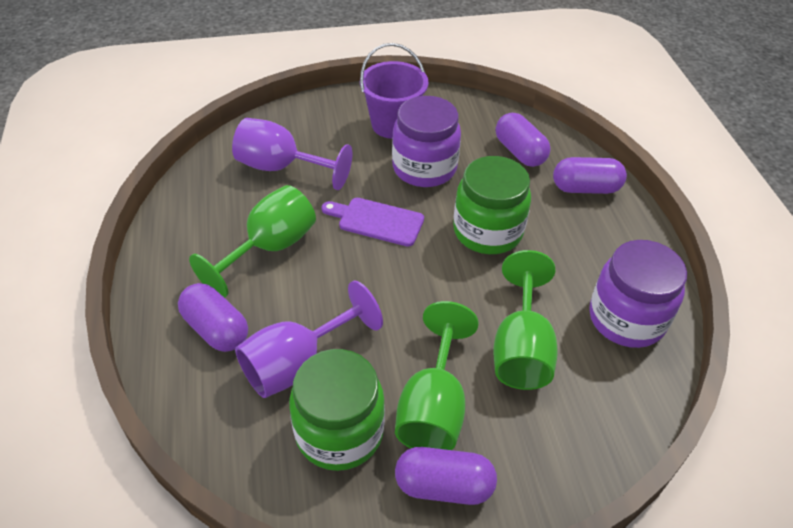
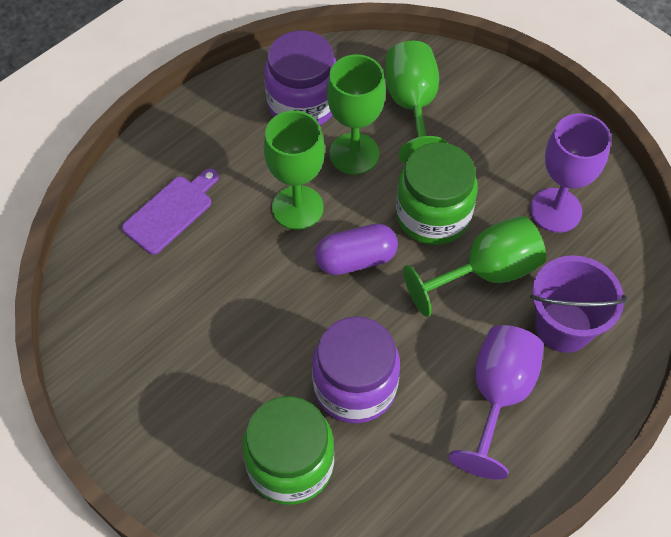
green goblet: 3 -> 4
purple capsule: 4 -> 1

